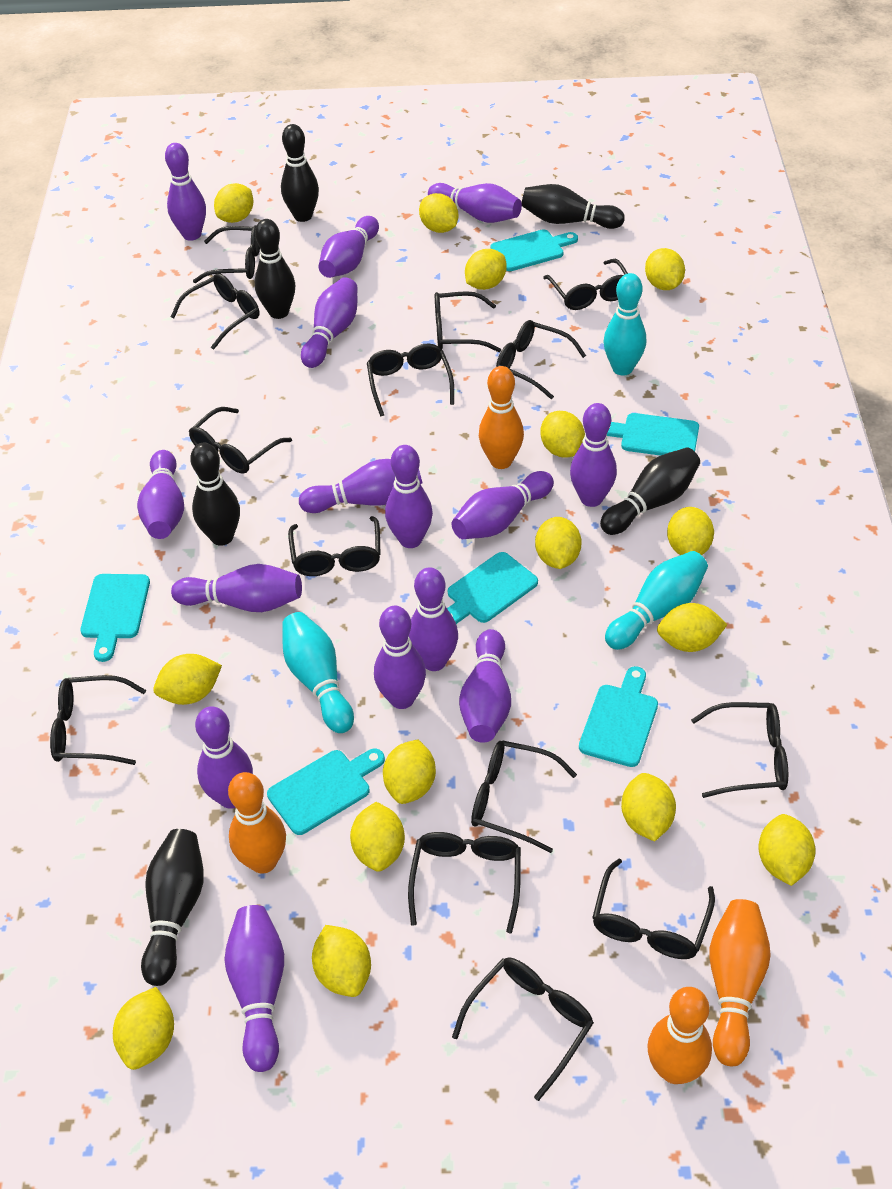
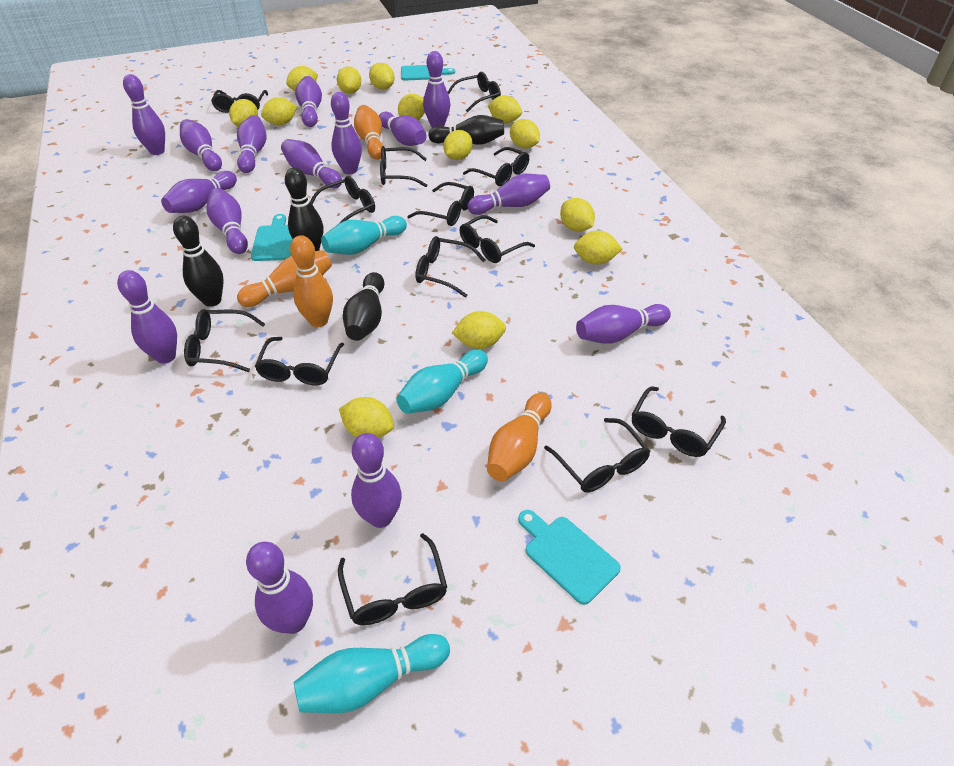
black bowling pin: 6 -> 4
black glasses: 14 -> 13
turquoise cutting board: 6 -> 3
yellow lemon: 15 -> 13

